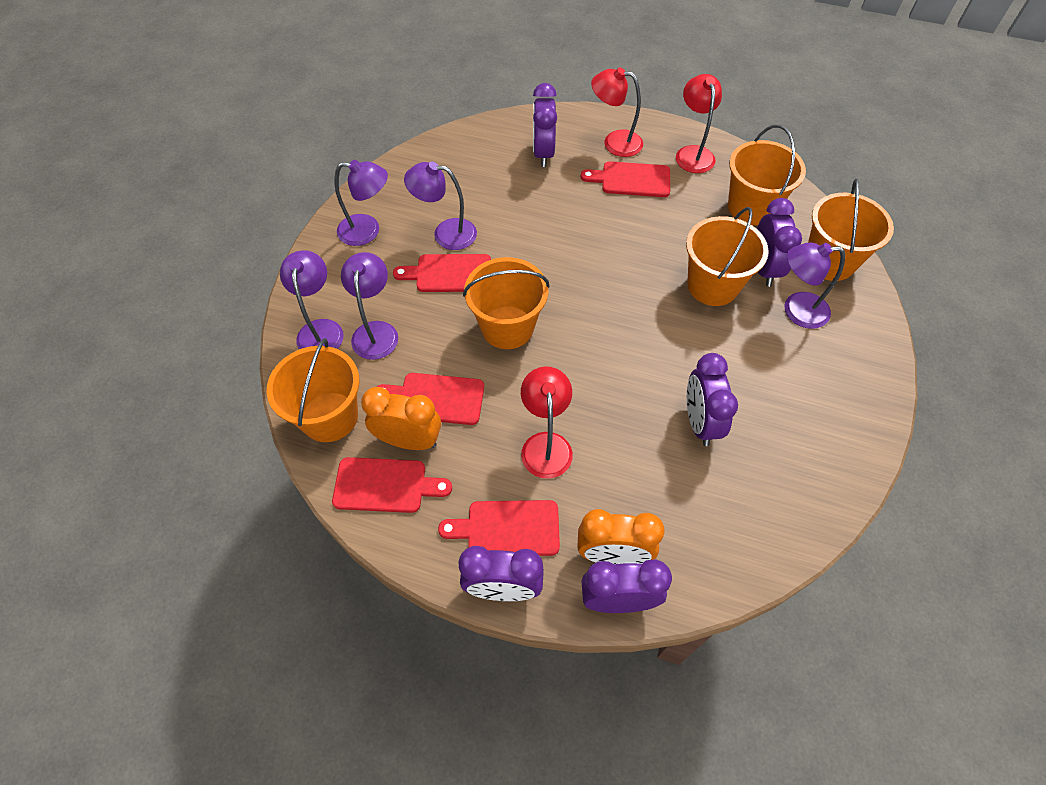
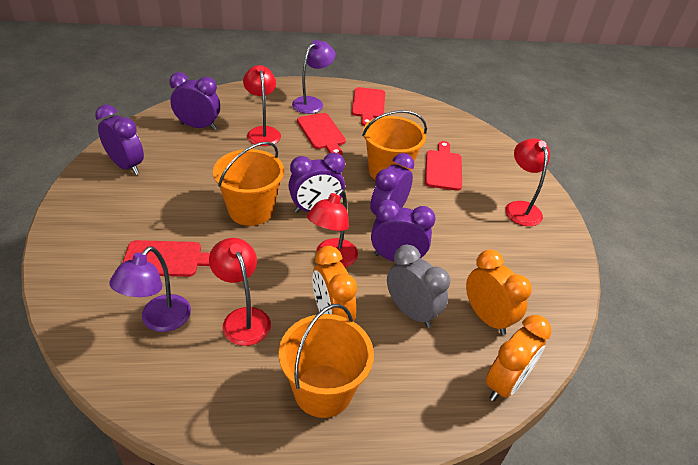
grey clock: 0 -> 1
orange bucket: 5 -> 3
orange clock: 2 -> 3
purple lamp: 5 -> 2
red cutting board: 5 -> 4
red lamp: 3 -> 4

